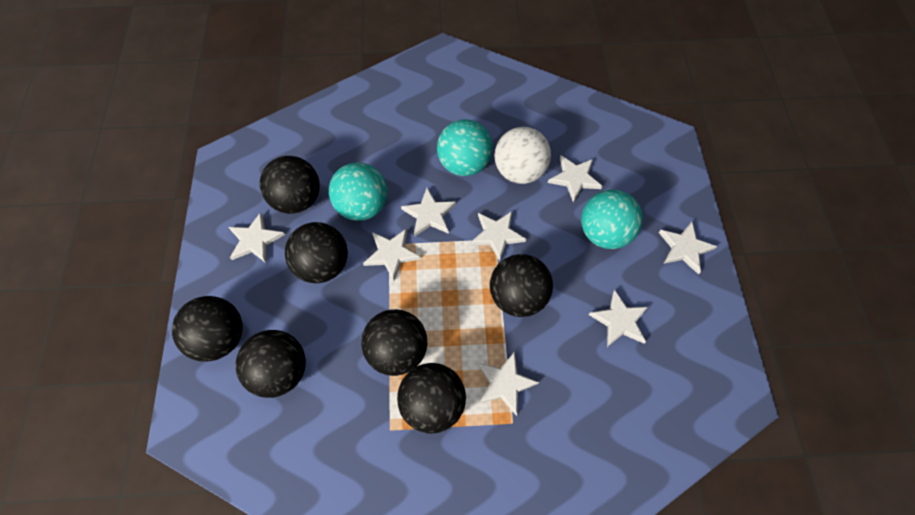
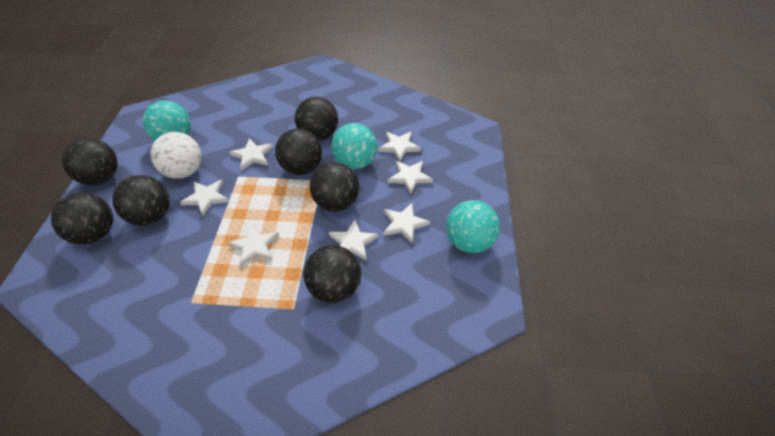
white star: 8 -> 7

